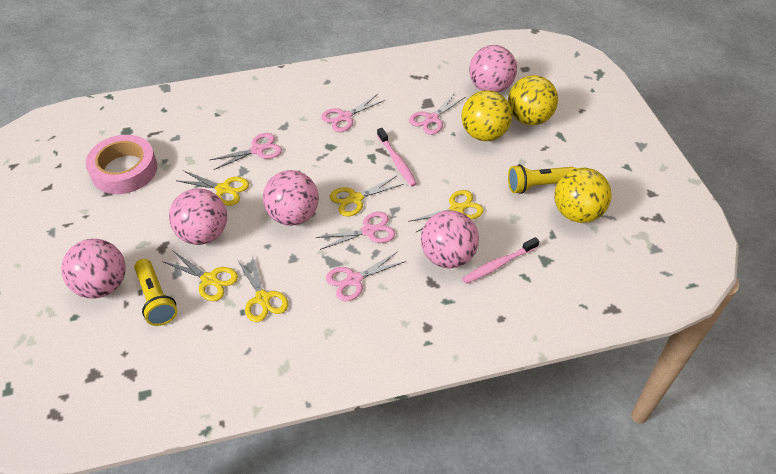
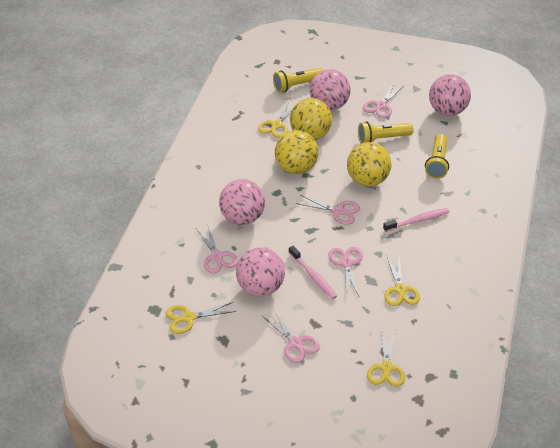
pink ball: 5 -> 4
pink tape: 1 -> 0
yellow flashlight: 2 -> 3
yellow scissors: 5 -> 4

